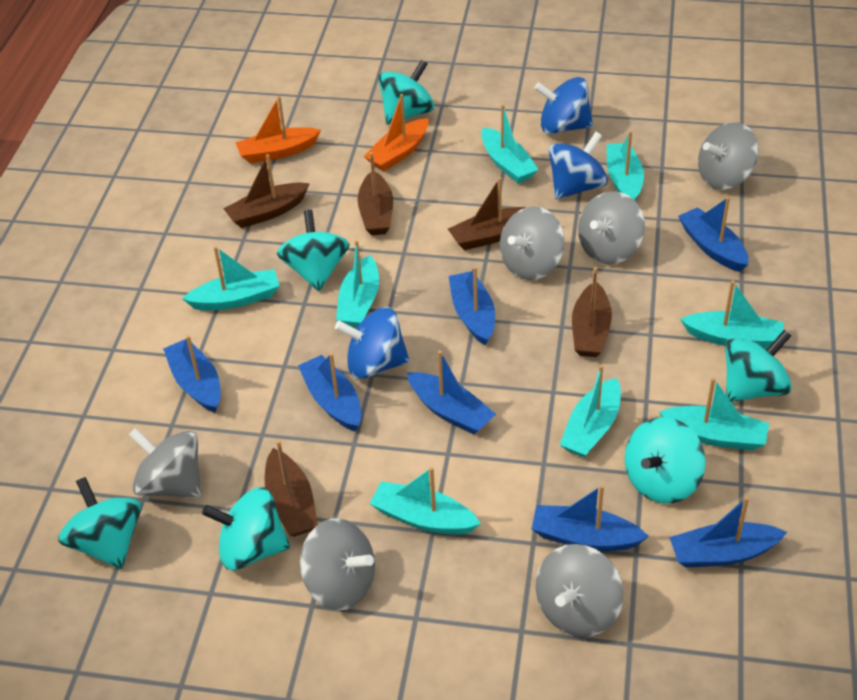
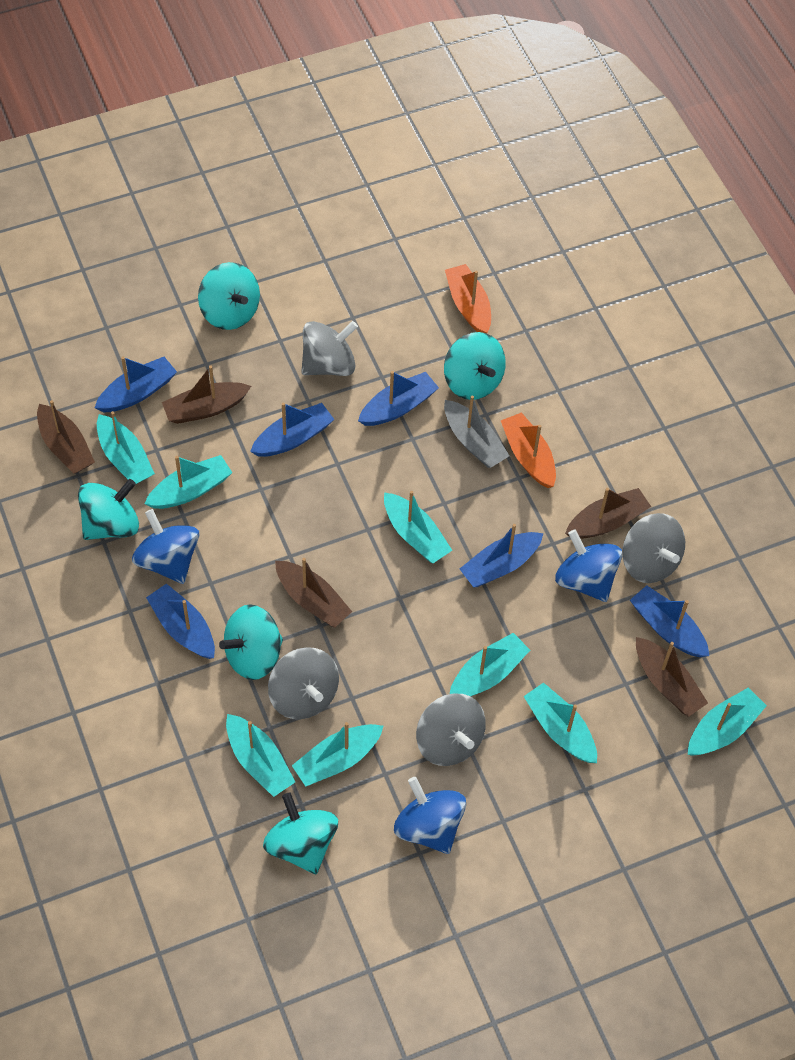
blue boat: 7 -> 6
grey boat: 0 -> 1
grey spinning top: 6 -> 4
turquoise spinning top: 6 -> 5

